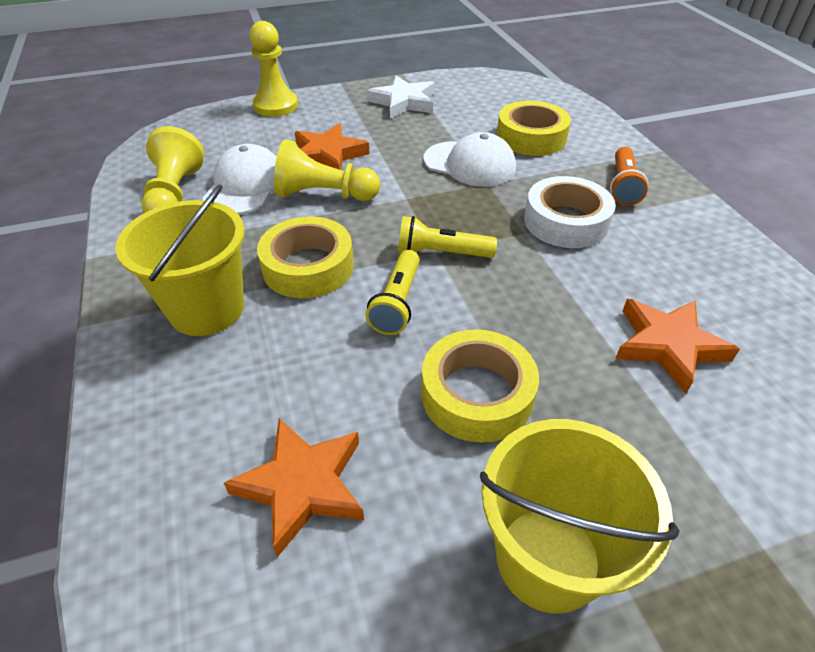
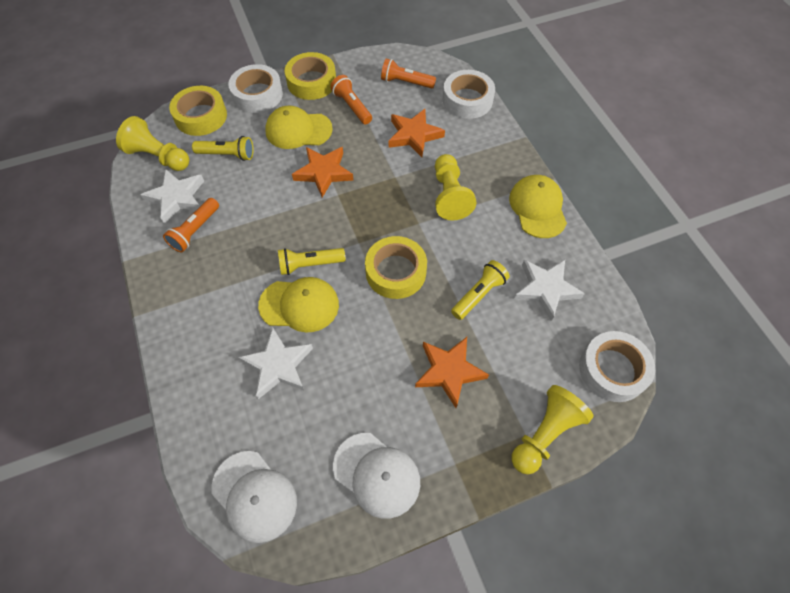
orange flashlight: 1 -> 3
white star: 1 -> 3
white tape: 1 -> 3
yellow bucket: 2 -> 0
yellow cap: 0 -> 3
yellow flashlight: 2 -> 3

